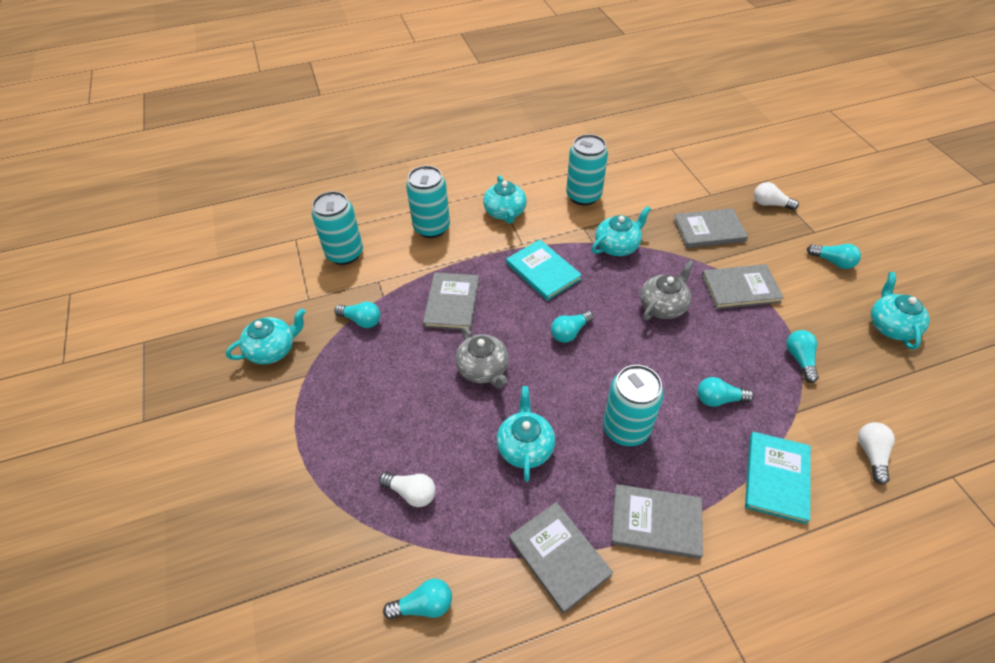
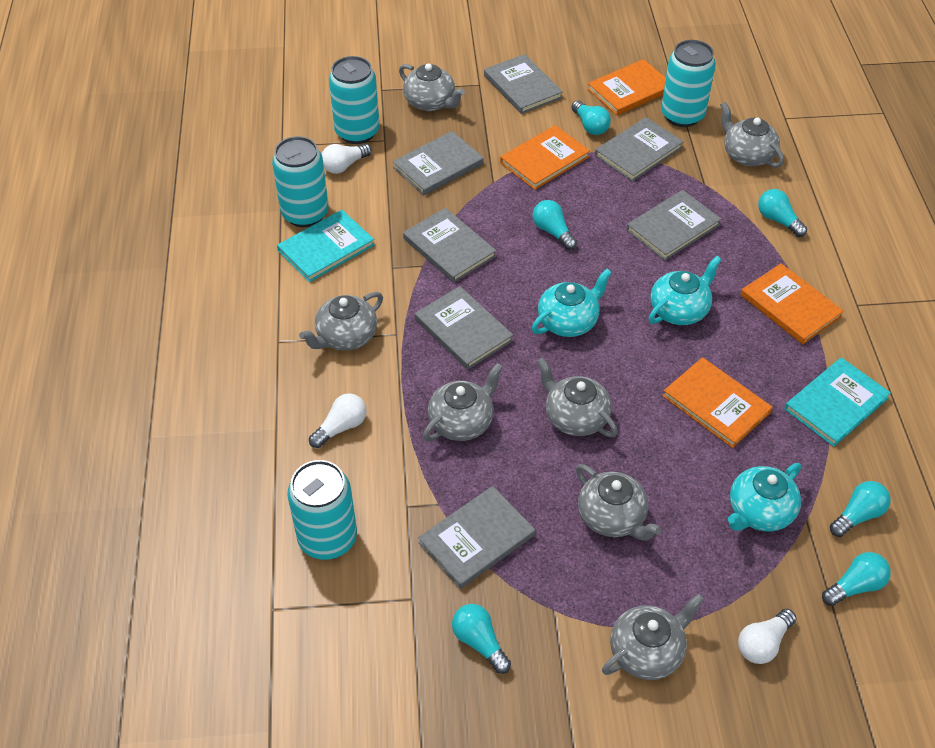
grey book: 5 -> 7
grey teapot: 2 -> 7
orange book: 0 -> 4
turquoise teapot: 5 -> 3

